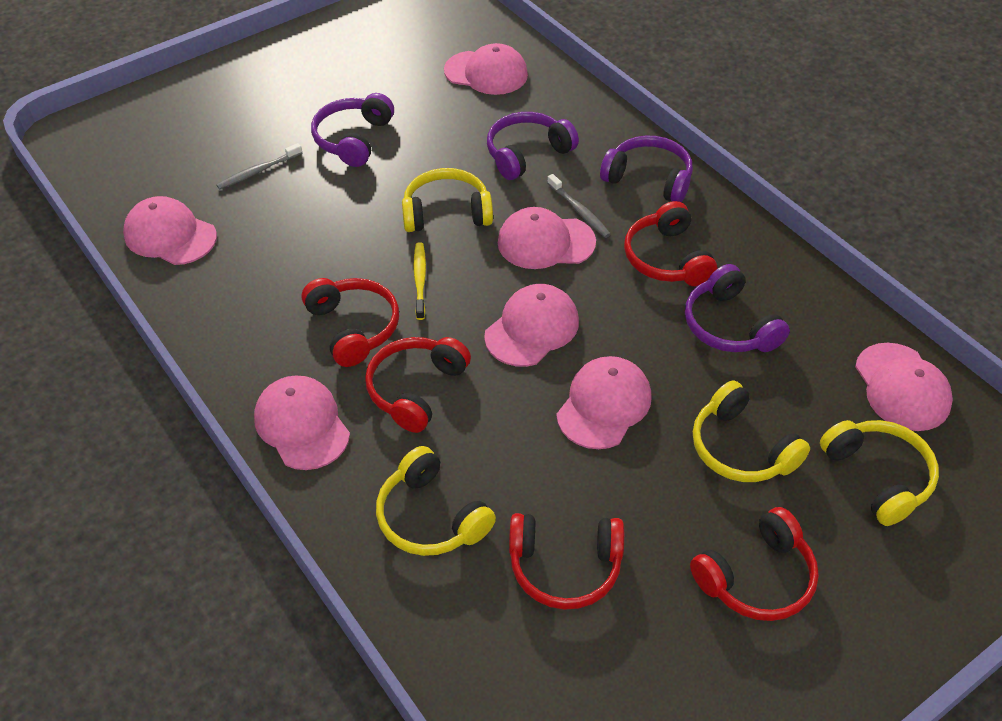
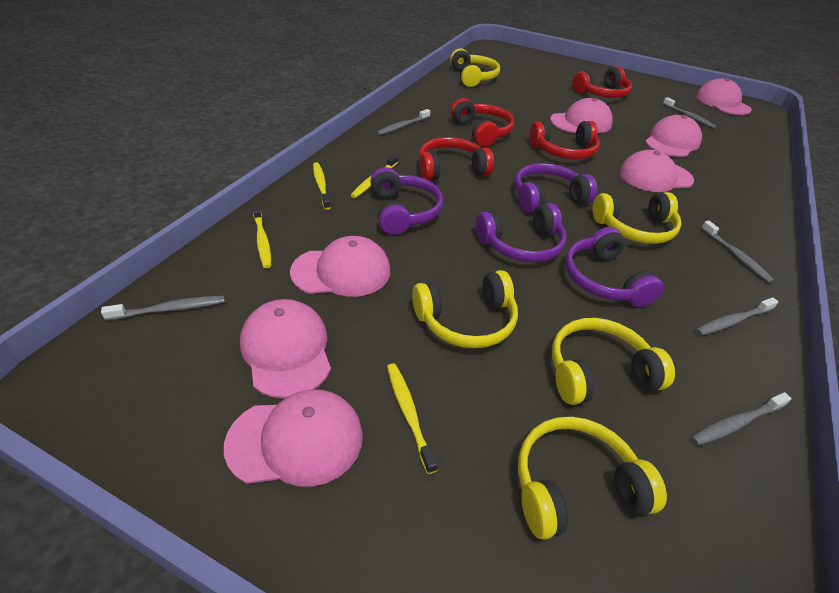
grey toothbrush: 2 -> 6
red headphones: 5 -> 4
yellow headphones: 4 -> 5
yellow toothbrush: 1 -> 4

